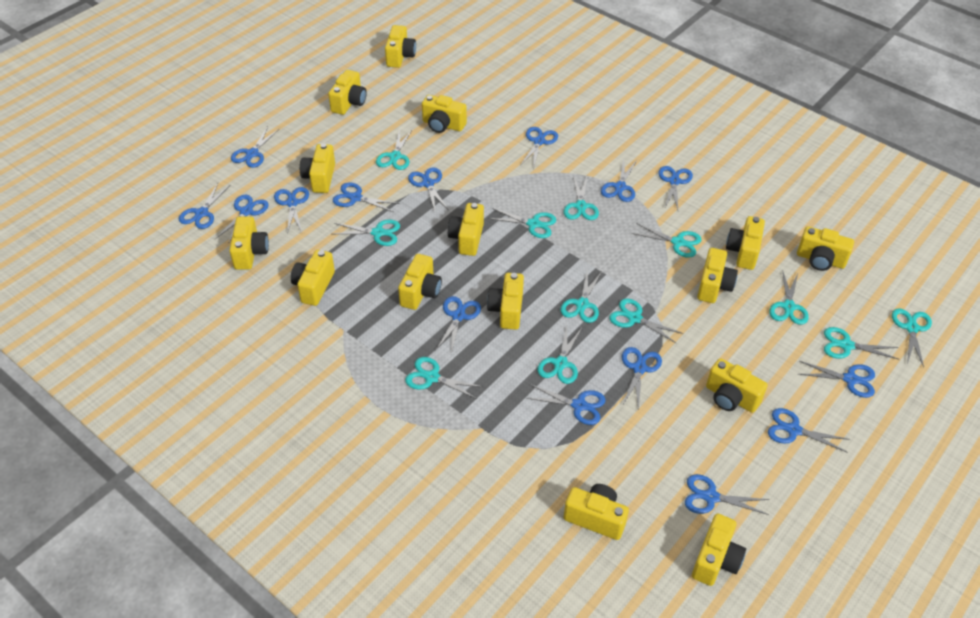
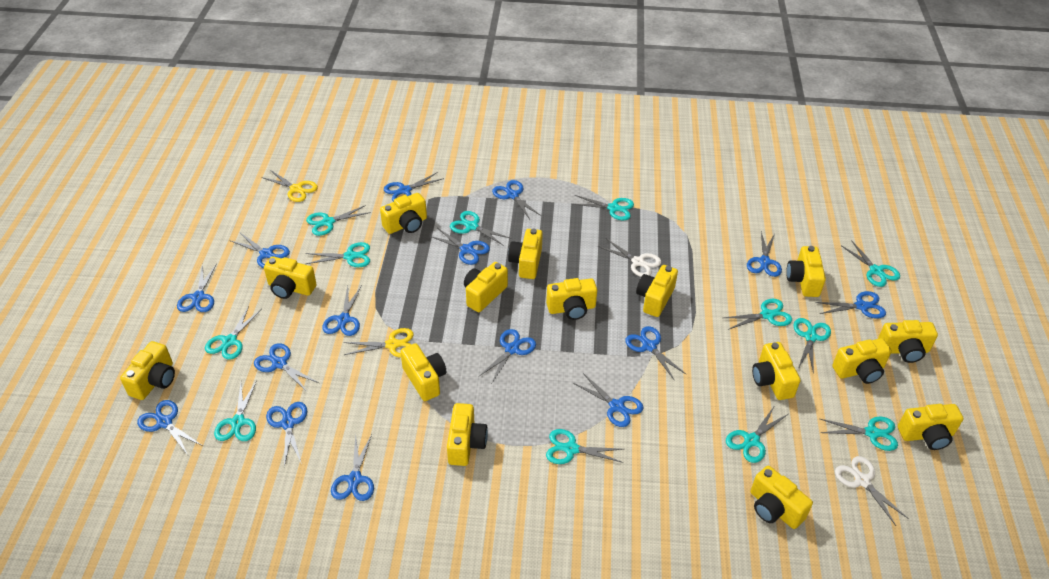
white scissors: 0 -> 2
yellow scissors: 0 -> 2

